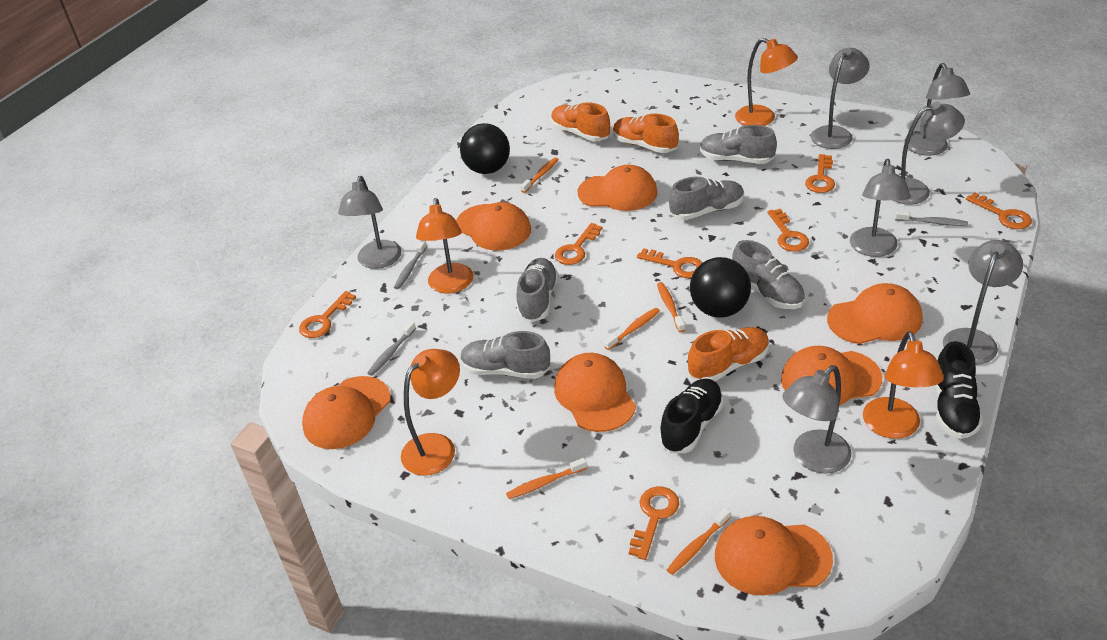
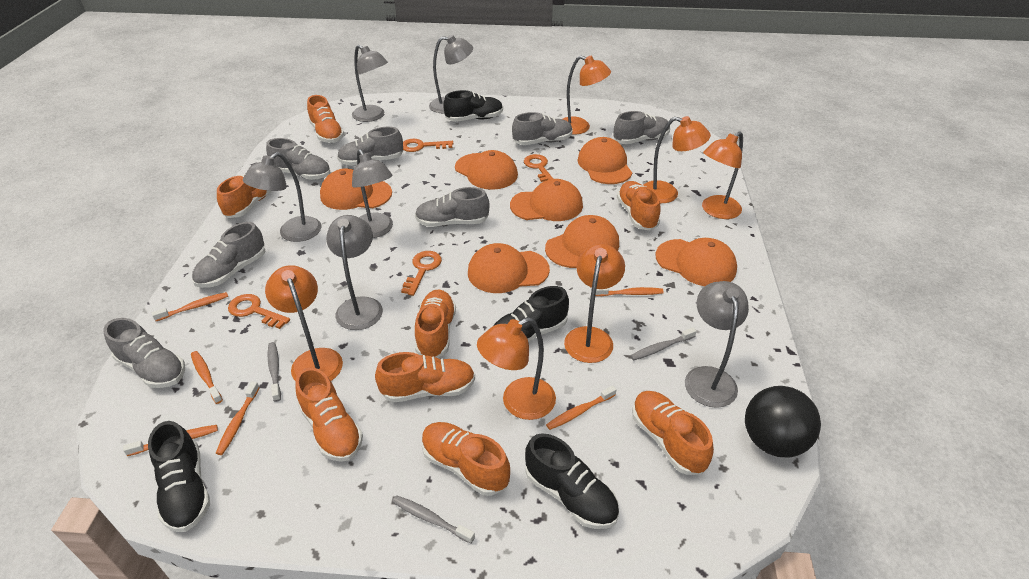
black ball: 2 -> 1
black shoe: 2 -> 4
grey lamp: 7 -> 6
grey shoe: 5 -> 7
orange key: 7 -> 4
orange lamp: 4 -> 6
orange shoe: 3 -> 8
orange toothbrush: 5 -> 6

